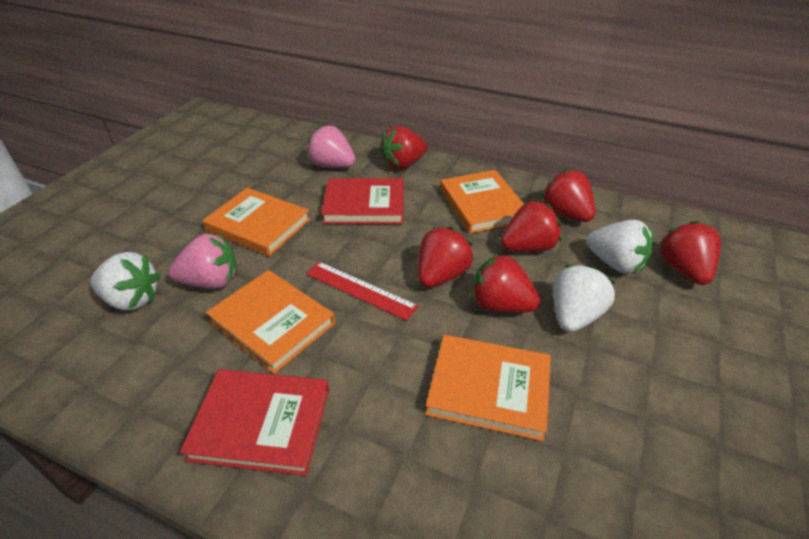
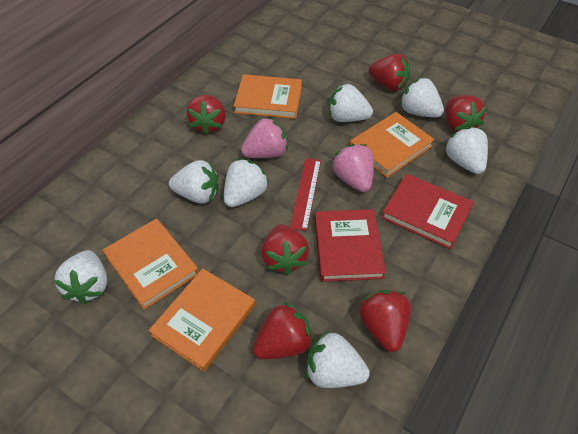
white strawberry: 3 -> 7

